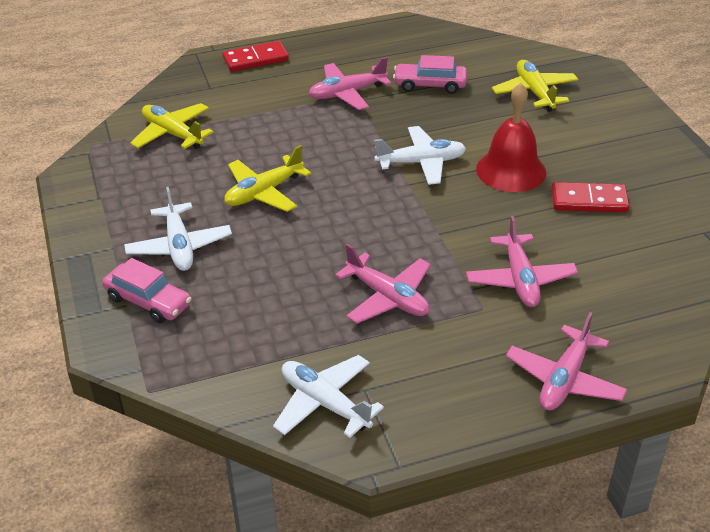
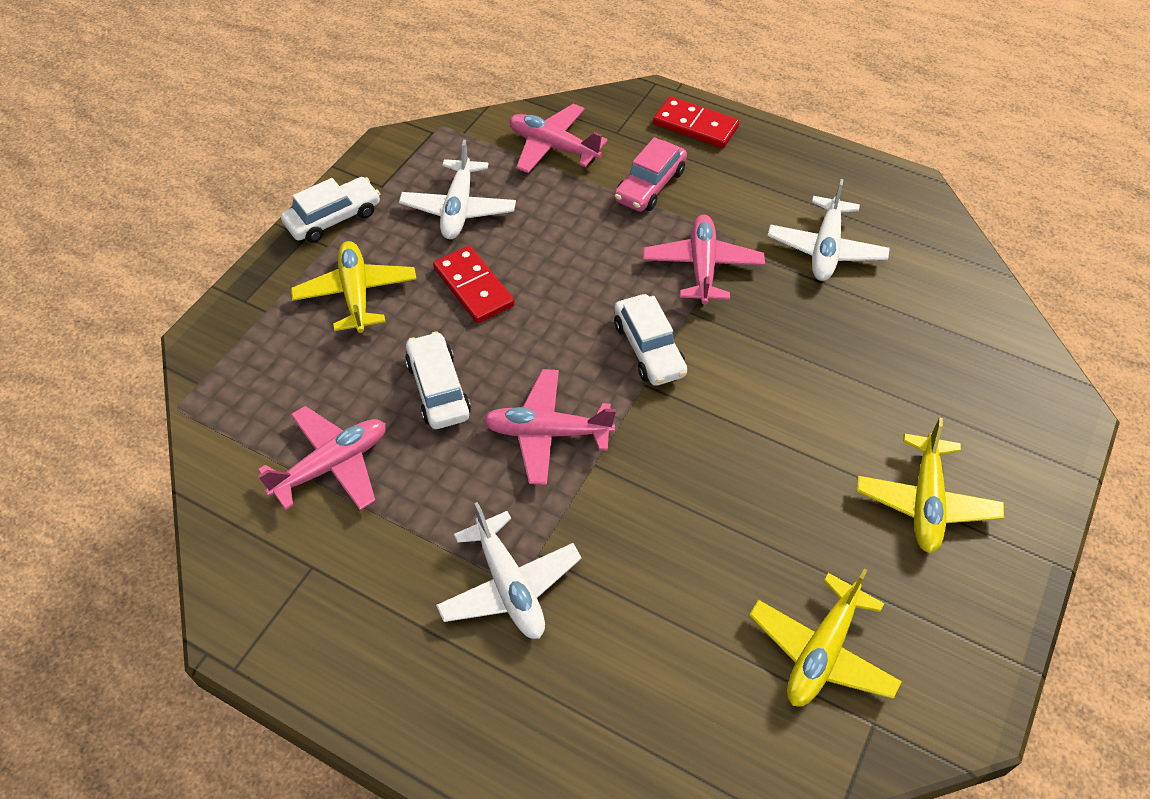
pink car: 2 -> 1
red bell: 1 -> 0
white car: 0 -> 3

